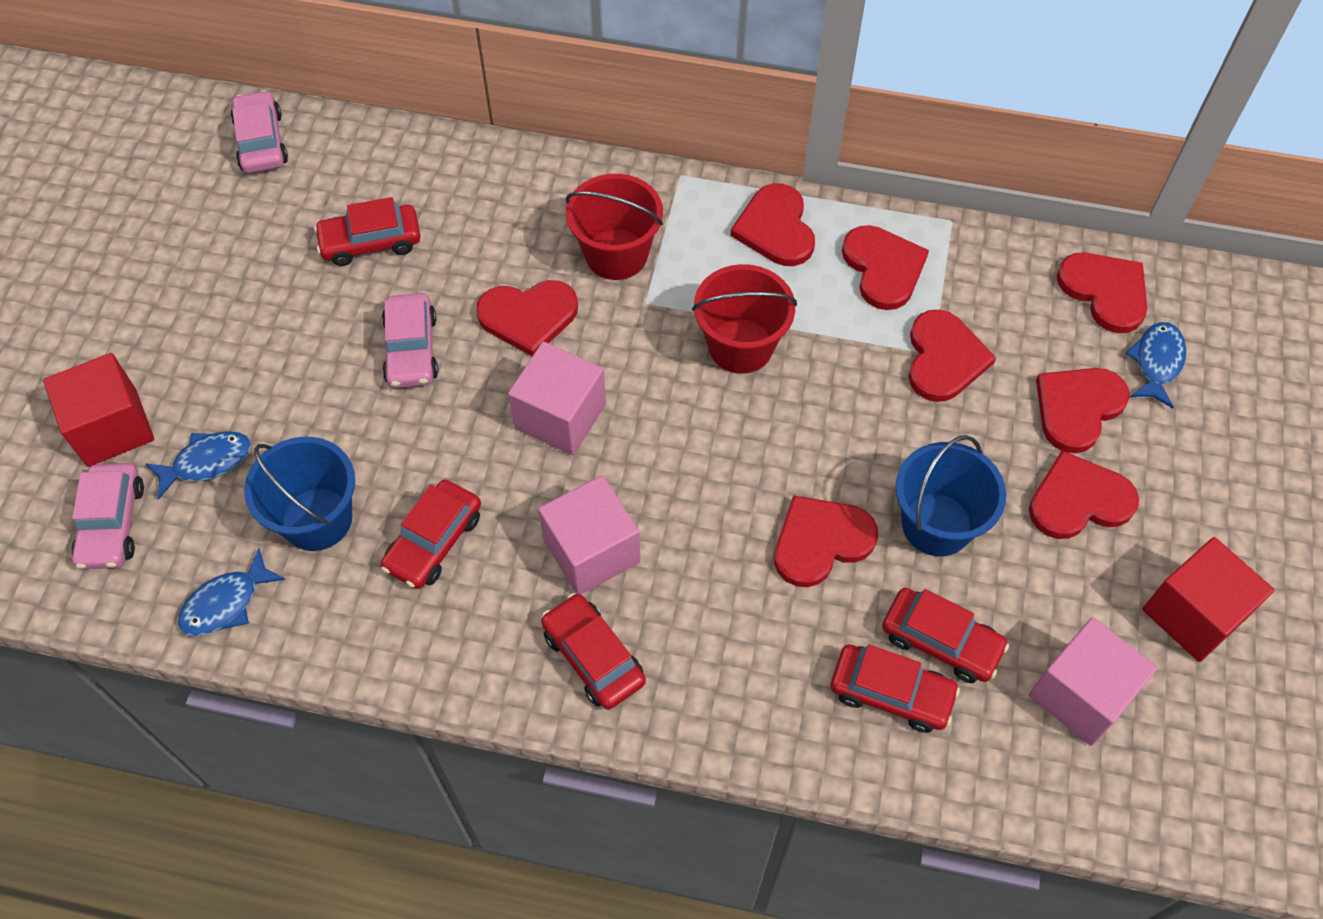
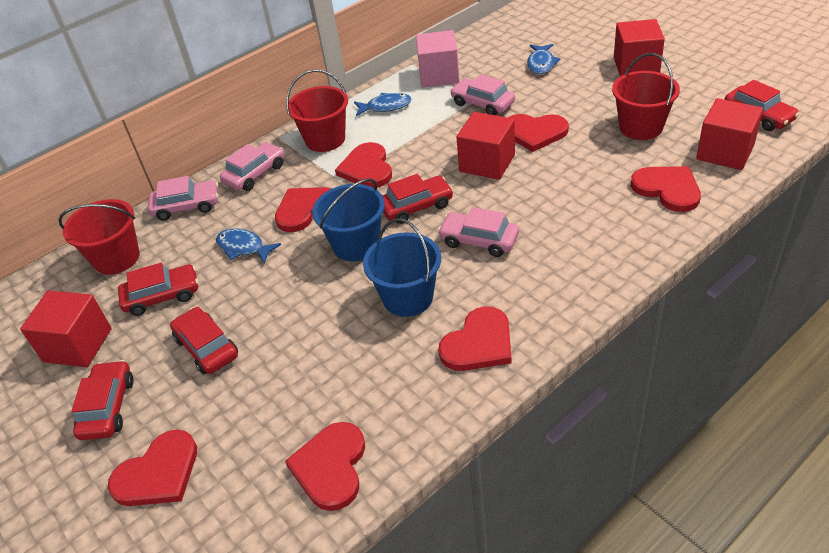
pink car: 3 -> 4
pink cube: 3 -> 1
red bucket: 2 -> 3
red cube: 2 -> 4
red heart: 8 -> 7

